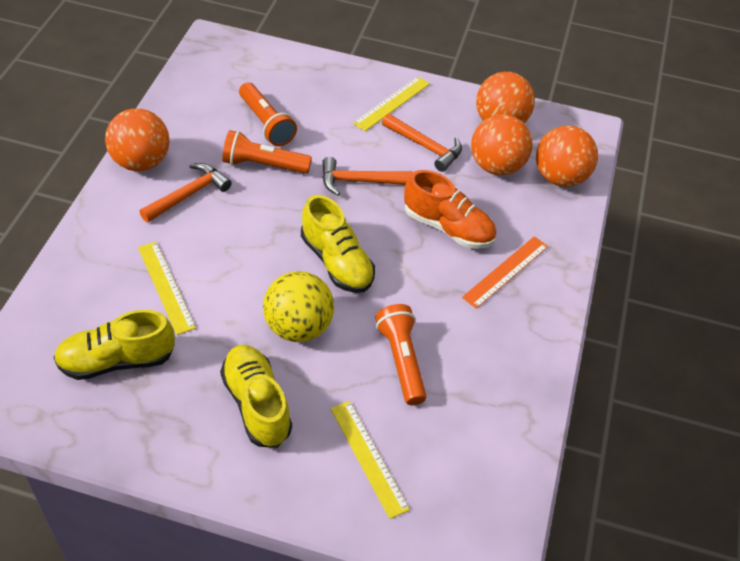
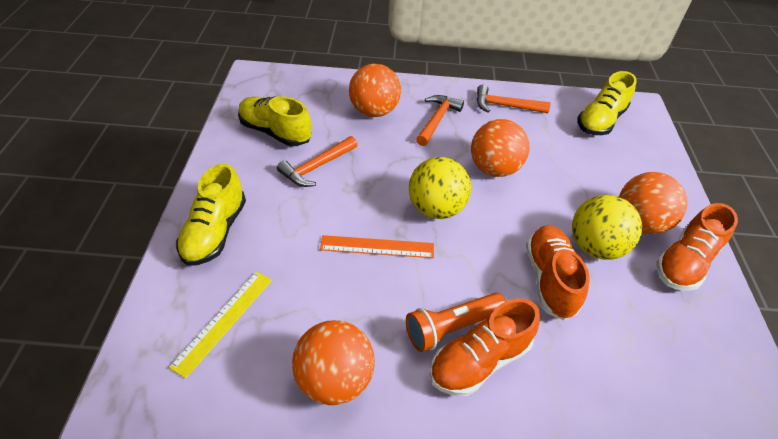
orange flashlight: 3 -> 1
orange shoe: 1 -> 3
yellow ball: 1 -> 2
yellow ruler: 3 -> 1

